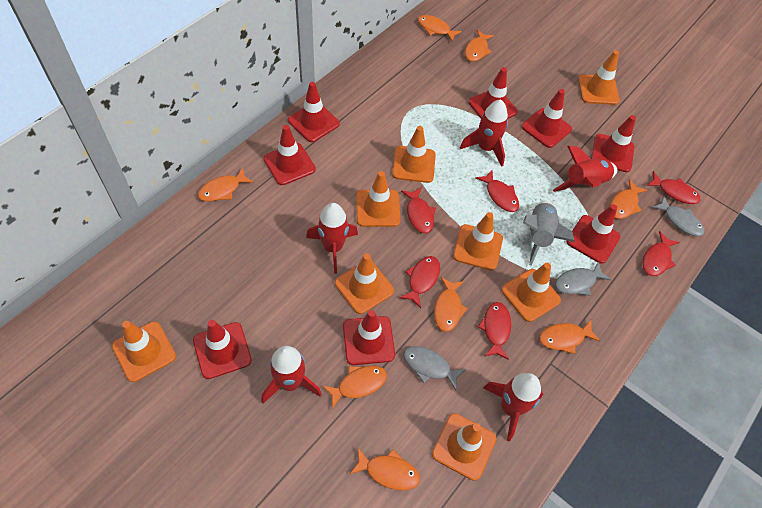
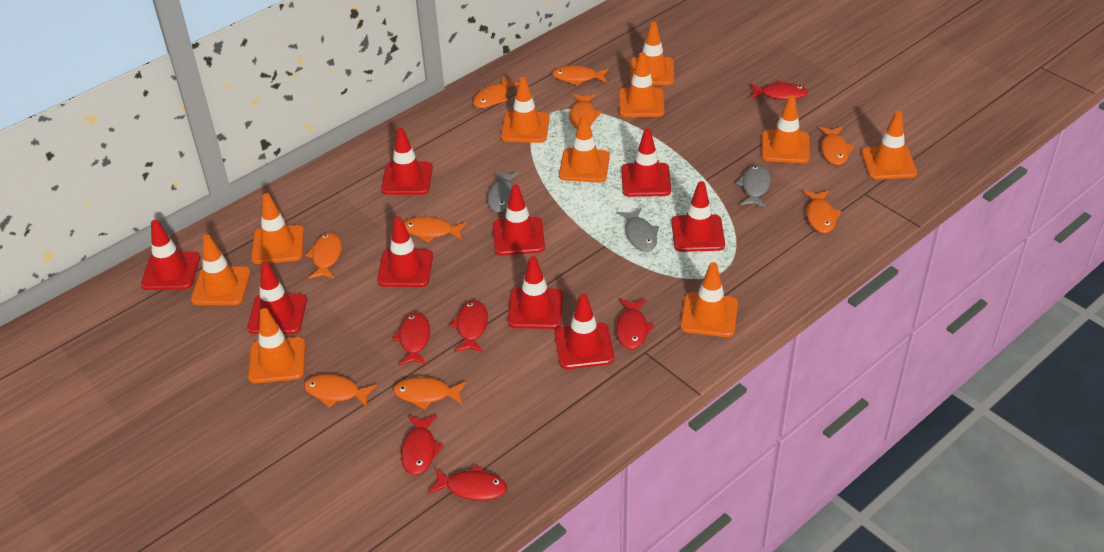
grey rocket: 1 -> 0
orange fish: 8 -> 9
orange traffic cone: 8 -> 10
red rocket: 5 -> 0
red traffic cone: 8 -> 9

